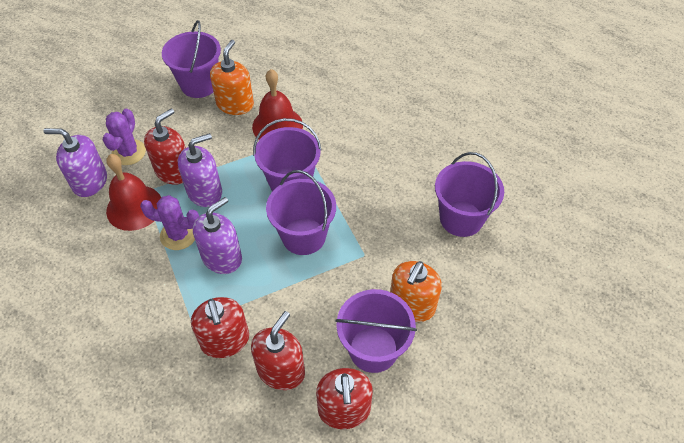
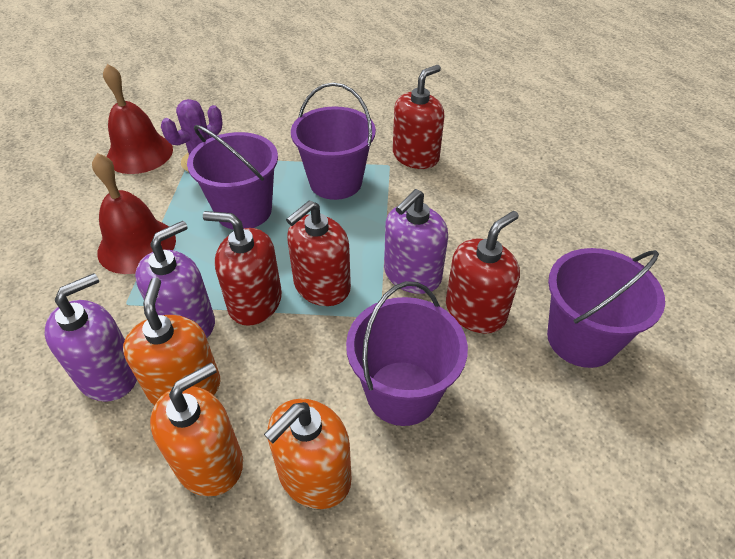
orange soap dispenser: 2 -> 3
purple bucket: 5 -> 4
purple cactus: 2 -> 1

